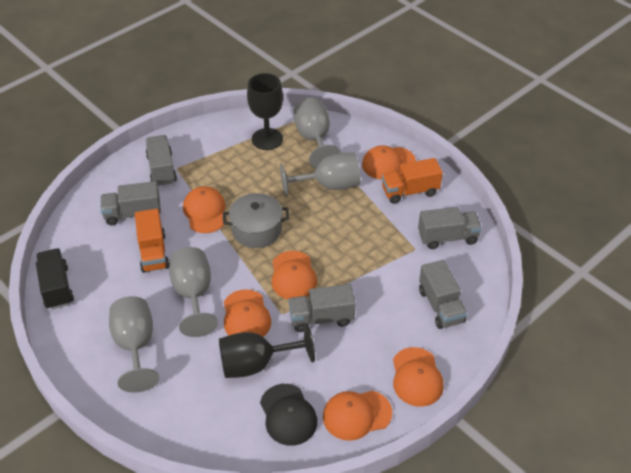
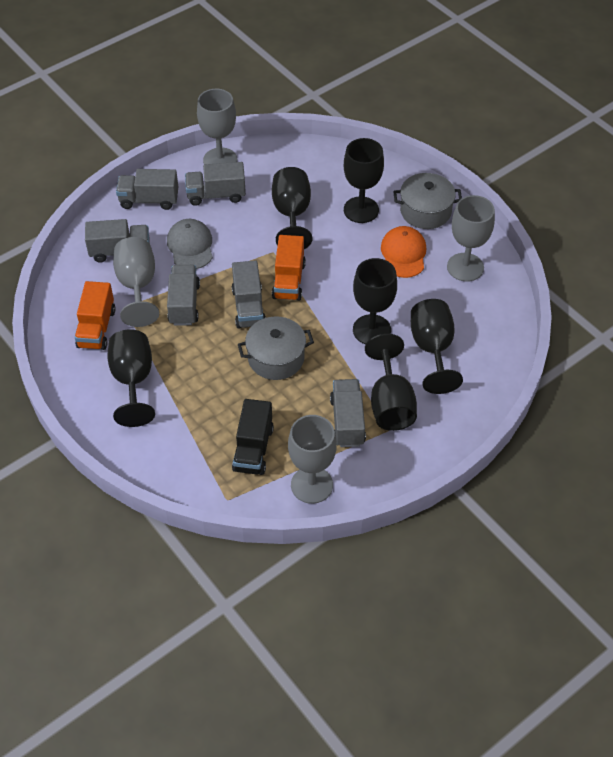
black cap: 1 -> 0
black goblet: 2 -> 6
grey cap: 0 -> 1
grey pot: 1 -> 2
grey truck: 5 -> 6
orange cap: 6 -> 1

